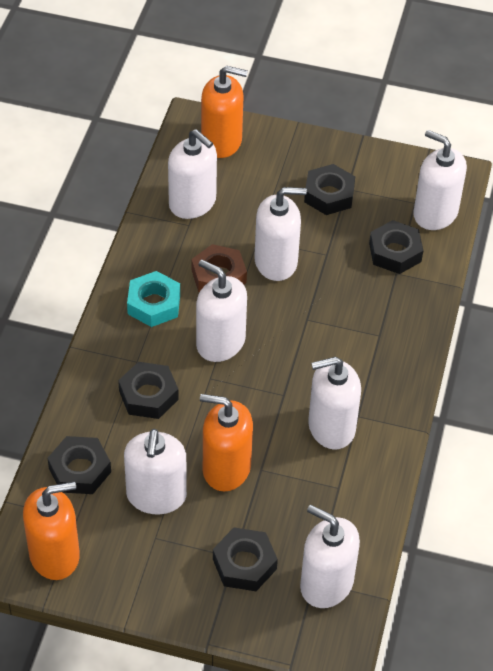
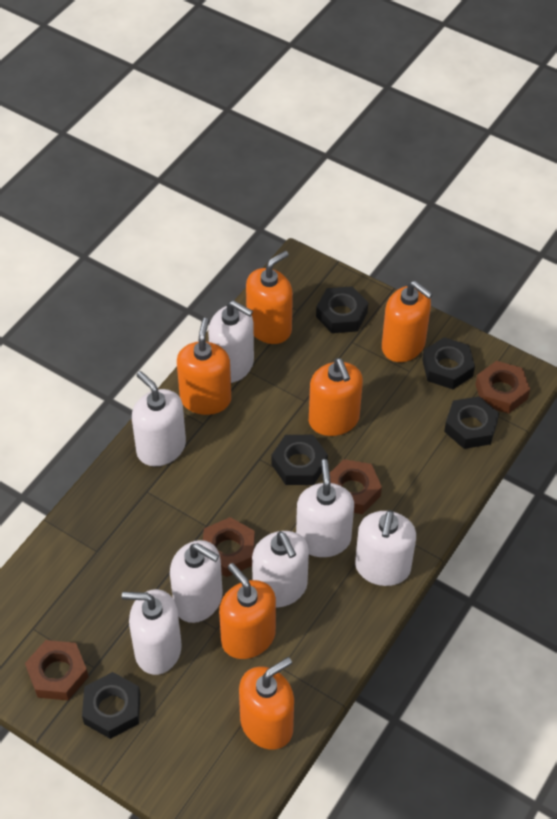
brown nut: 1 -> 4
orange soap dispenser: 3 -> 6
turquoise nut: 1 -> 0

